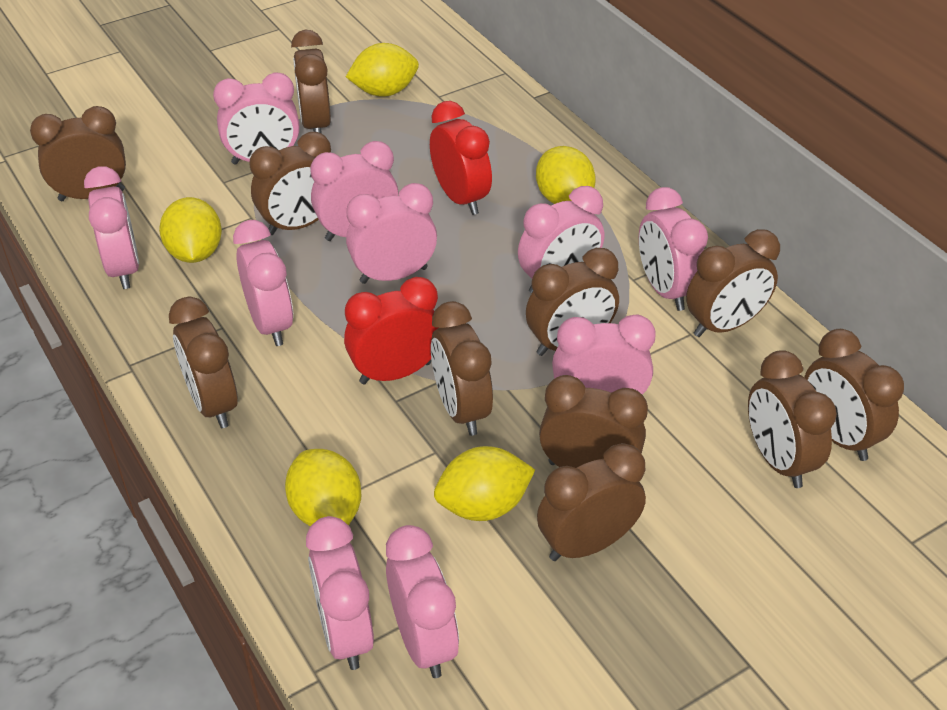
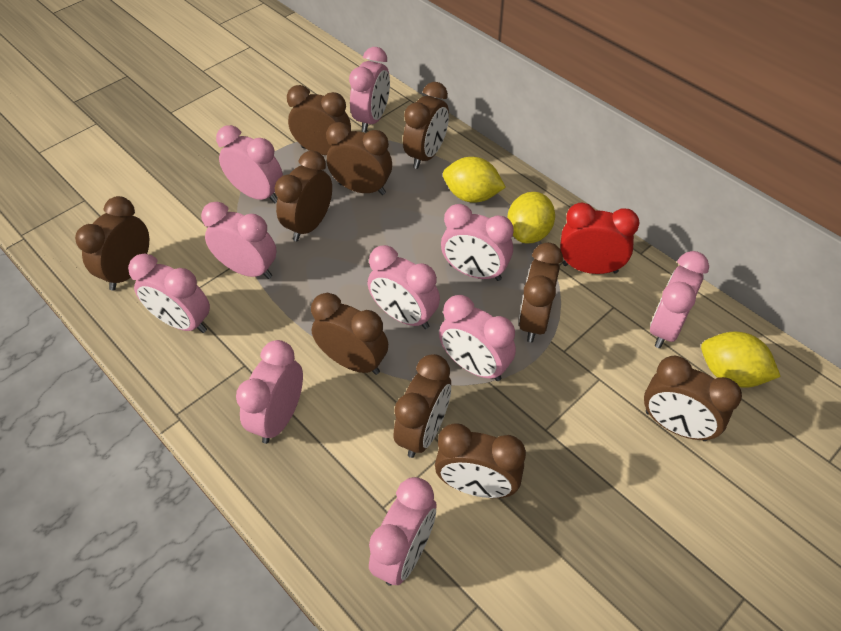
brown clock: 11 -> 10
red clock: 2 -> 1
yellow lemon: 5 -> 3

